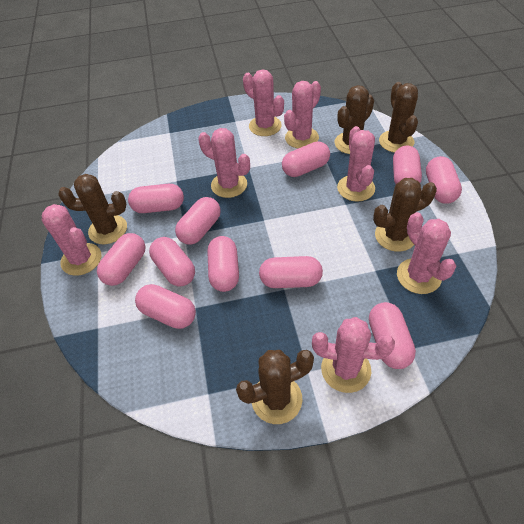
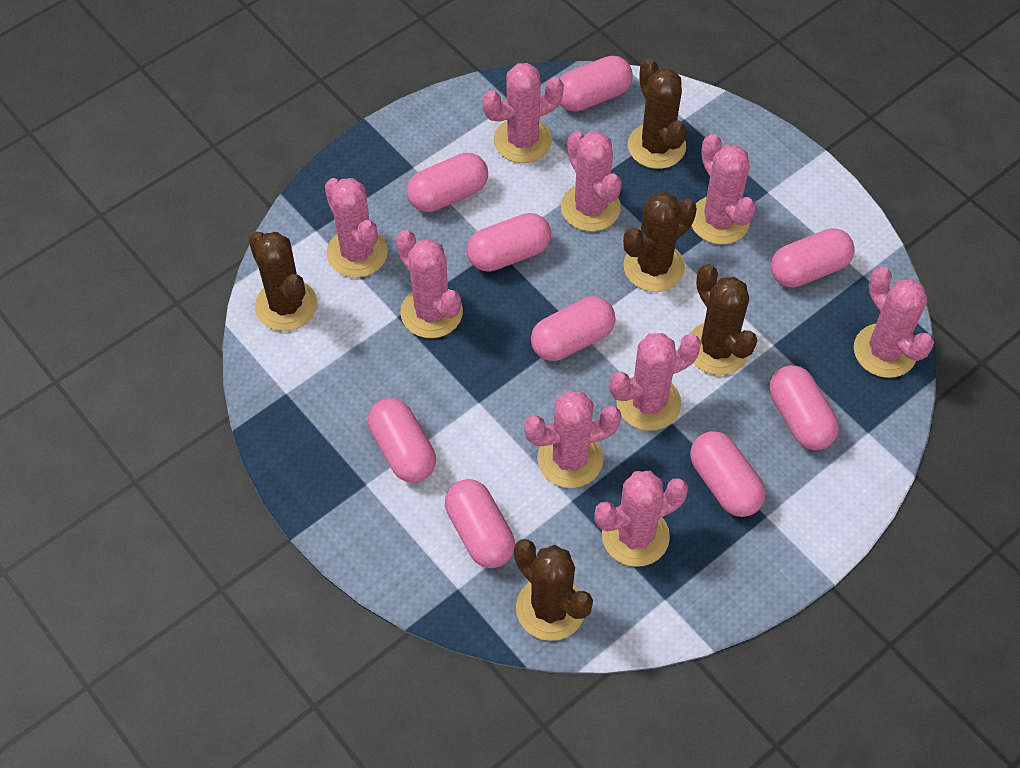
pink cactus: 7 -> 9
pink capsule: 11 -> 9

